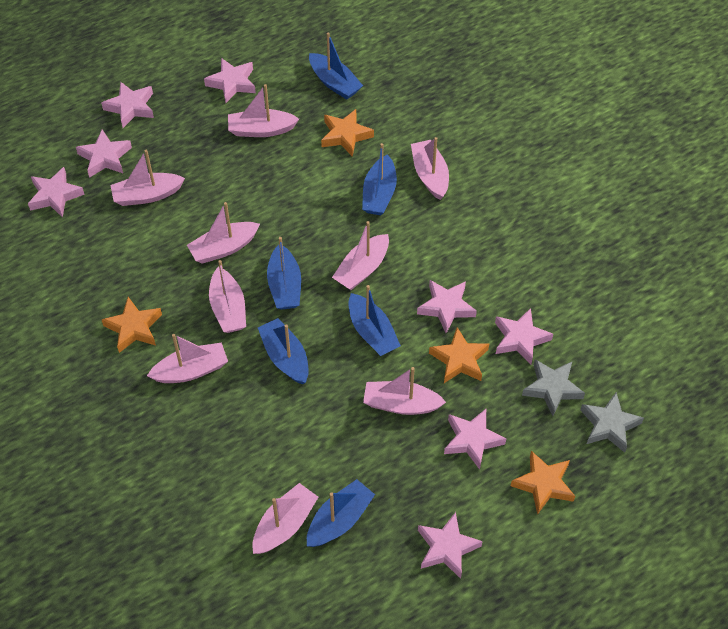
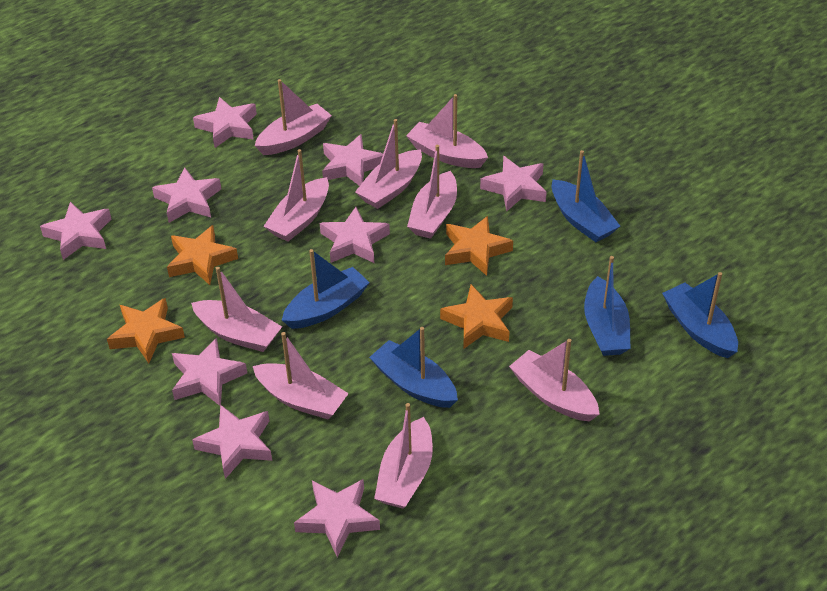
blue boat: 6 -> 5
grey star: 2 -> 0
pink star: 8 -> 9

